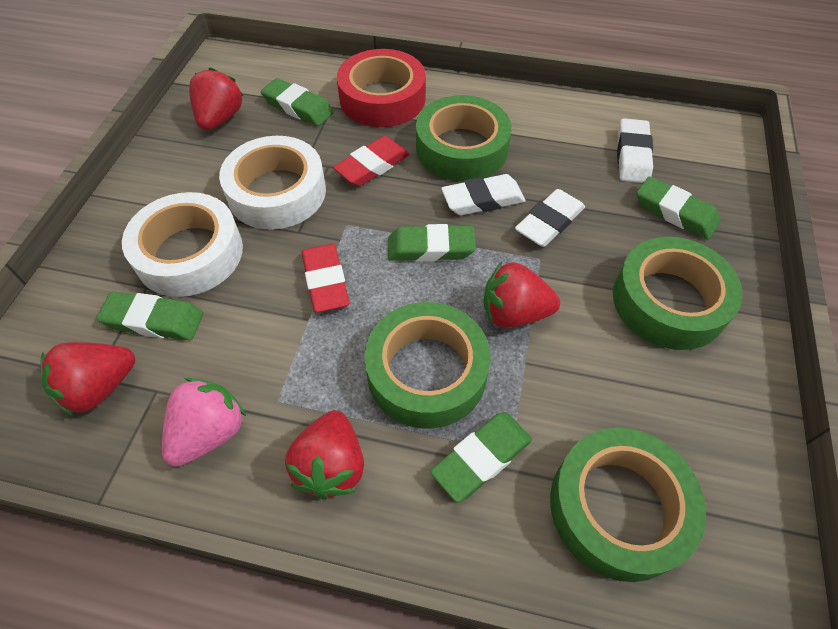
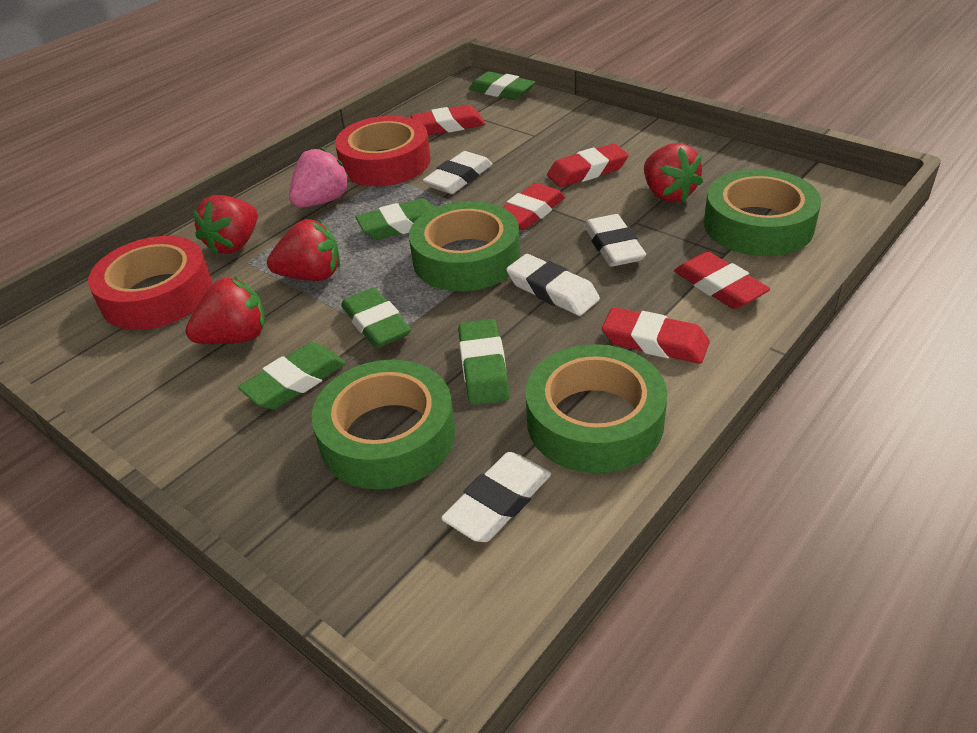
red eraser: 2 -> 5
red tape: 1 -> 2
white eraser: 3 -> 4
white tape: 2 -> 0

